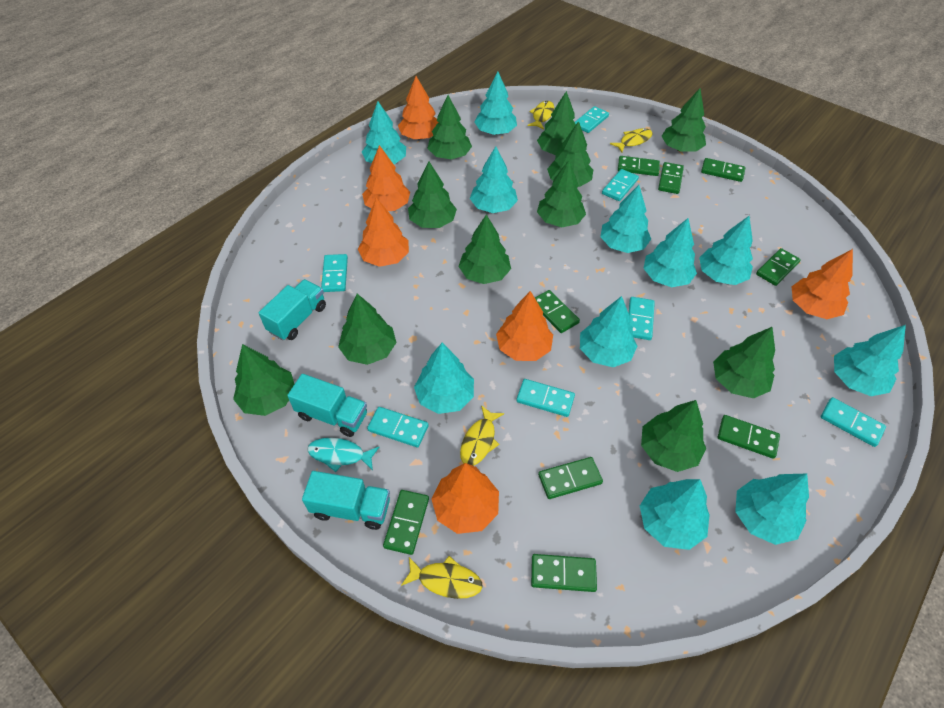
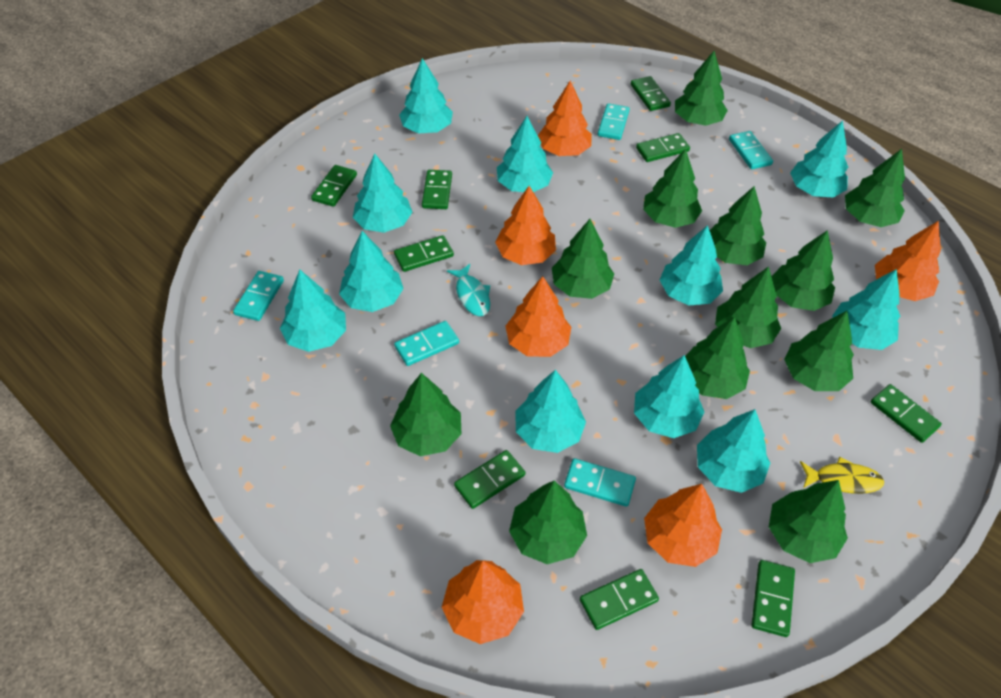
green tree: 11 -> 12
turquoise domino: 7 -> 5
turquoise truck: 3 -> 0
yellow fish: 4 -> 1

